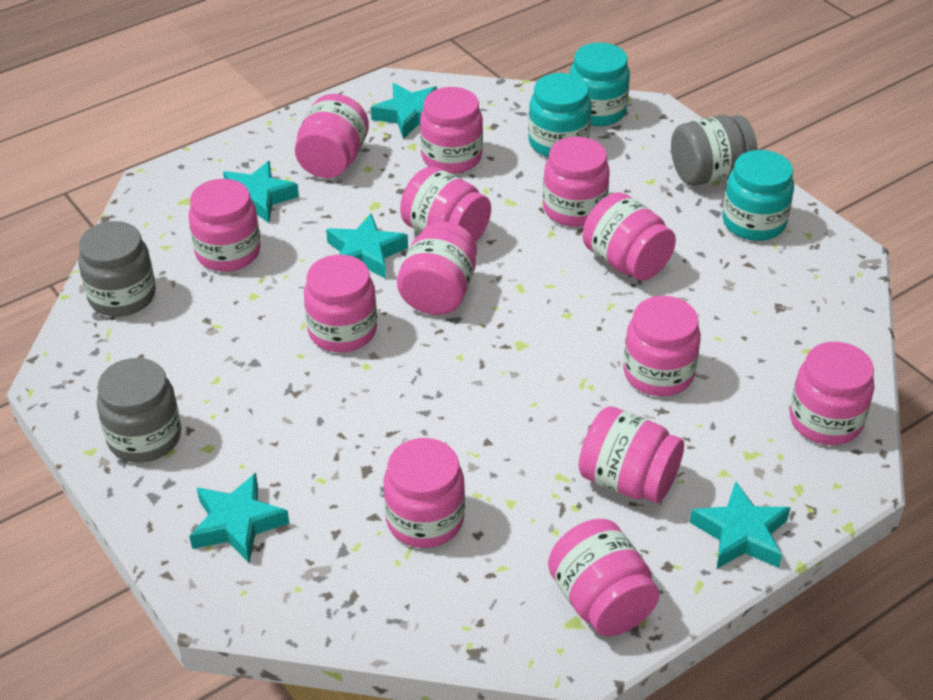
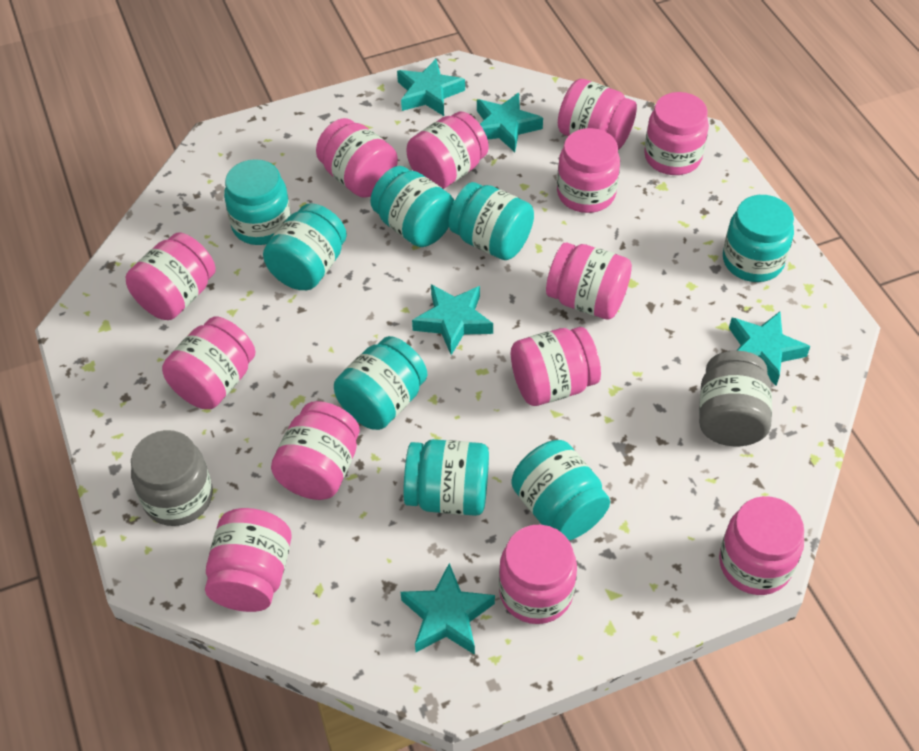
grey jar: 3 -> 2
turquoise jar: 3 -> 8

